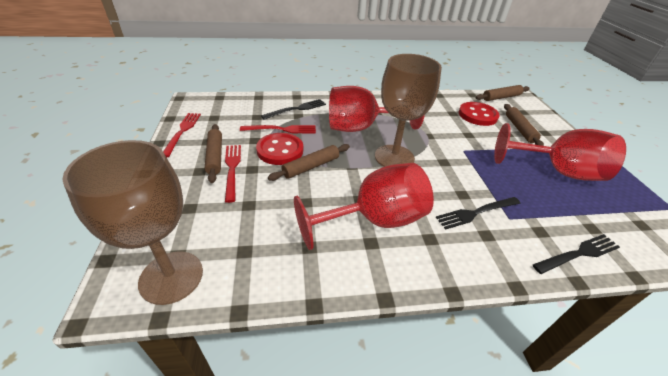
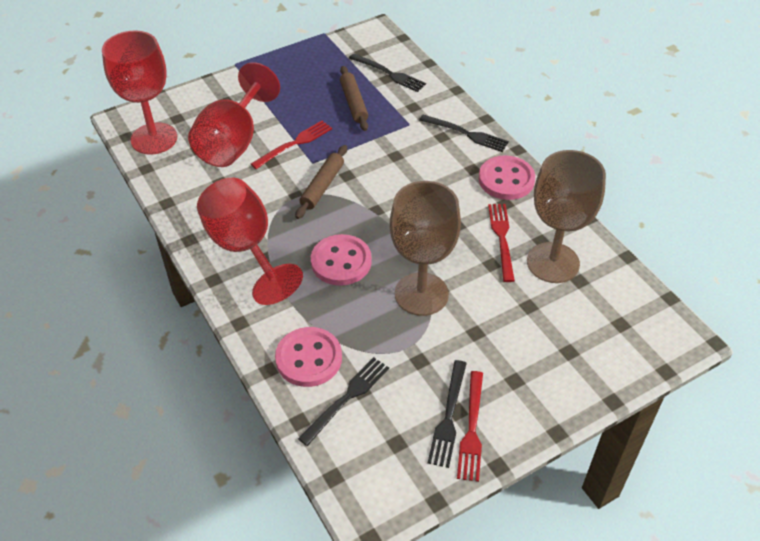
black fork: 3 -> 4
brown rolling pin: 4 -> 2
pink button: 0 -> 3
red button: 2 -> 0

